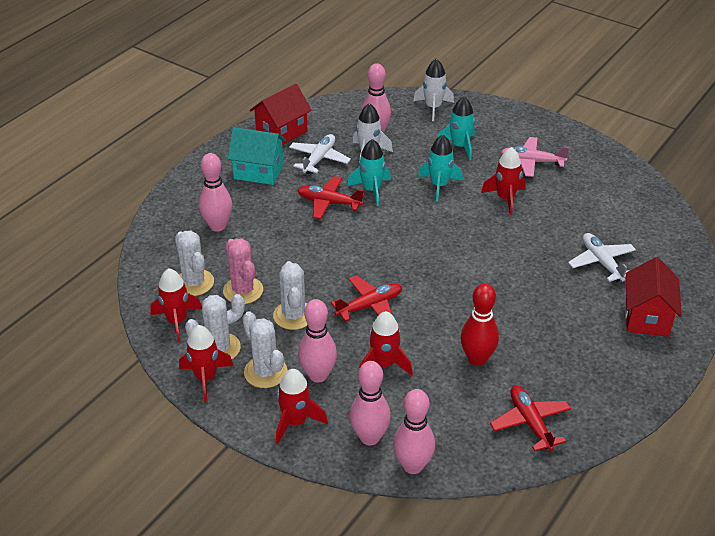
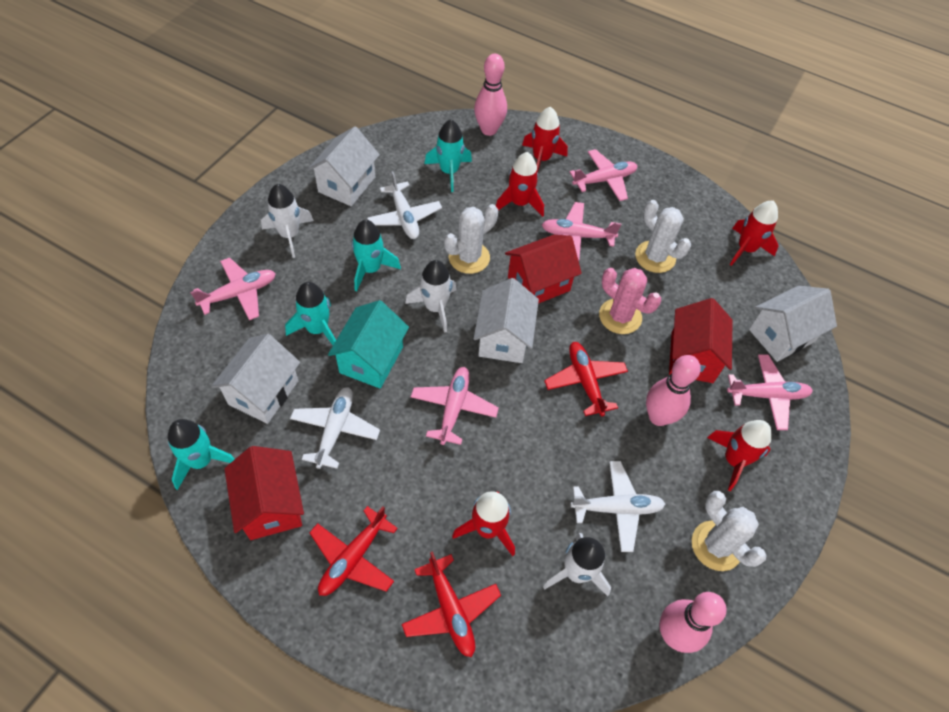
pink bowling pin: 5 -> 3
pink plane: 1 -> 5
red bowling pin: 1 -> 0
red house: 2 -> 3
turquoise rocket: 3 -> 4
white cactus: 4 -> 3
white house: 0 -> 4
white plane: 2 -> 3
white rocket: 2 -> 3

